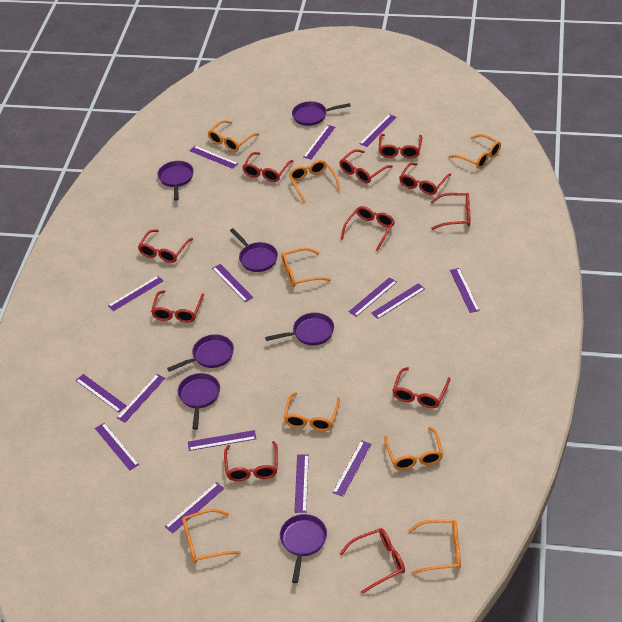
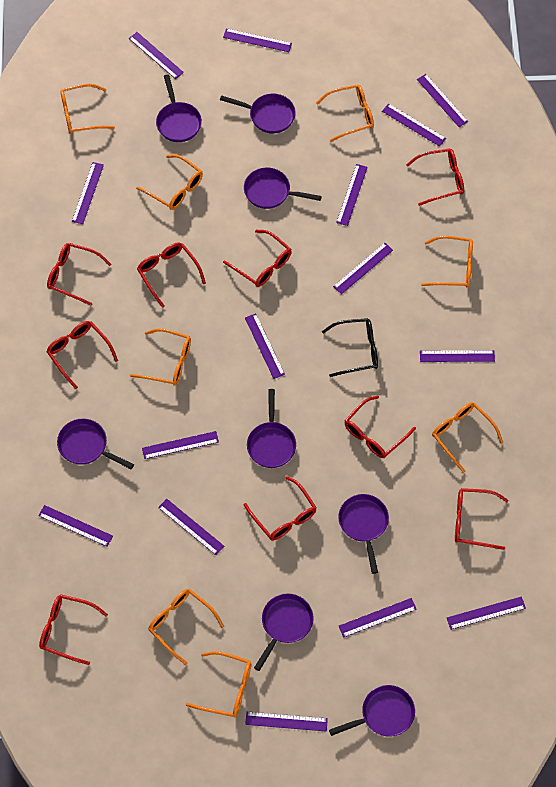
black glasses: 0 -> 1
purple pan: 7 -> 8
red glasses: 11 -> 9

